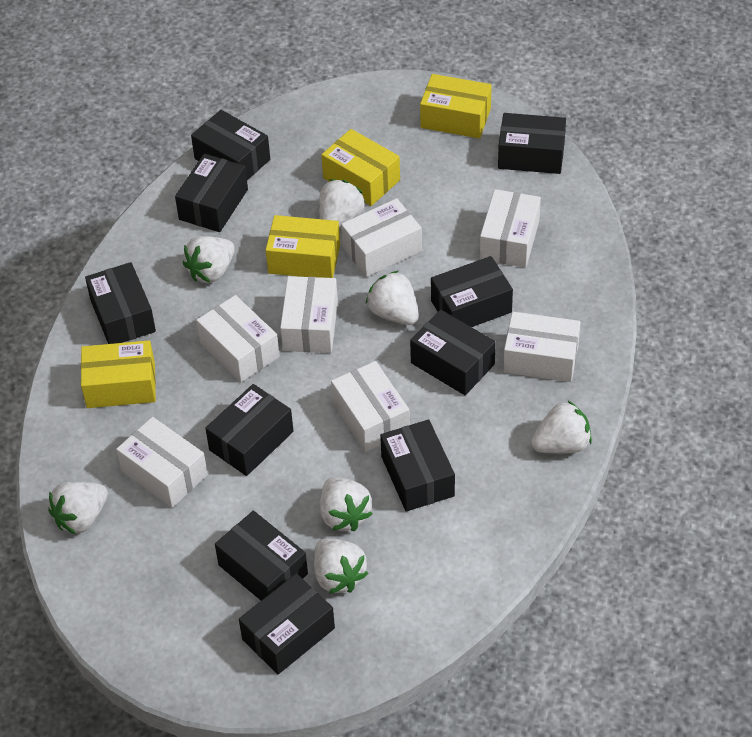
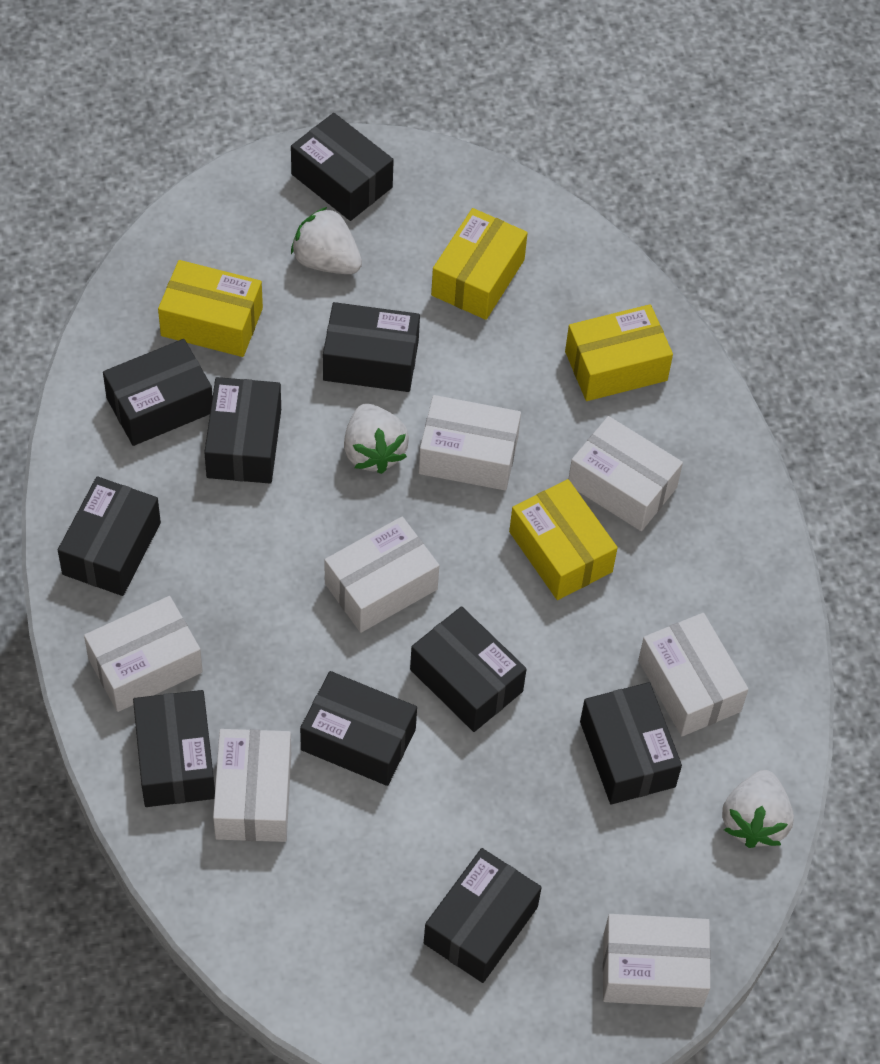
white strawberry: 7 -> 3

